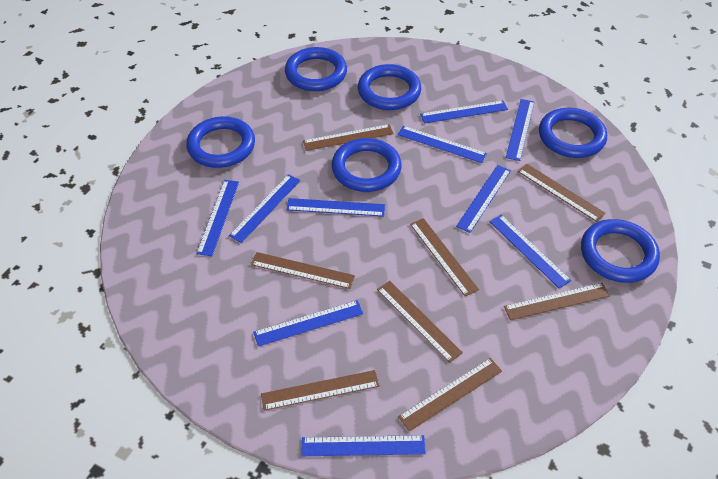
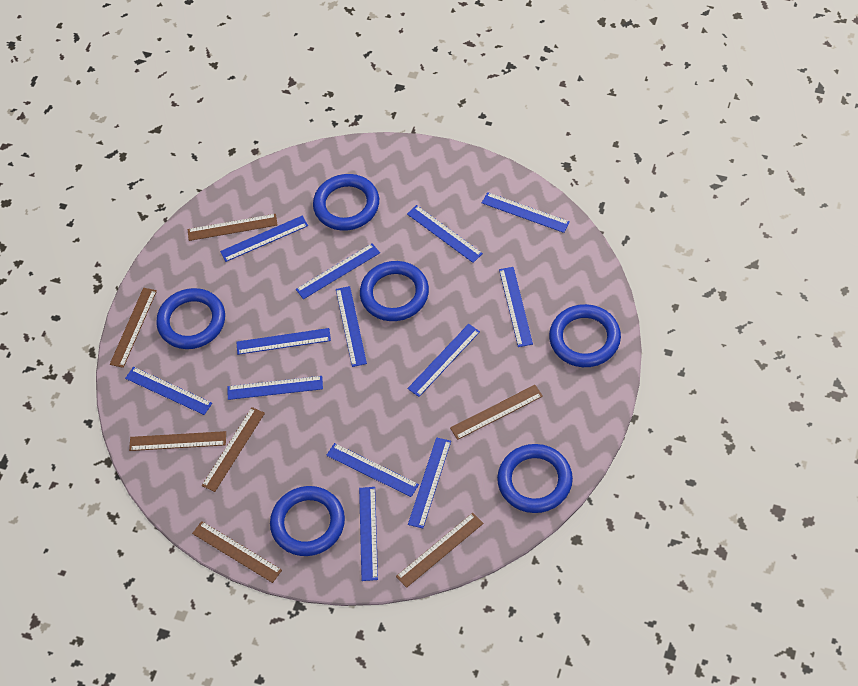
blue ruler: 10 -> 13
brown ruler: 8 -> 7

